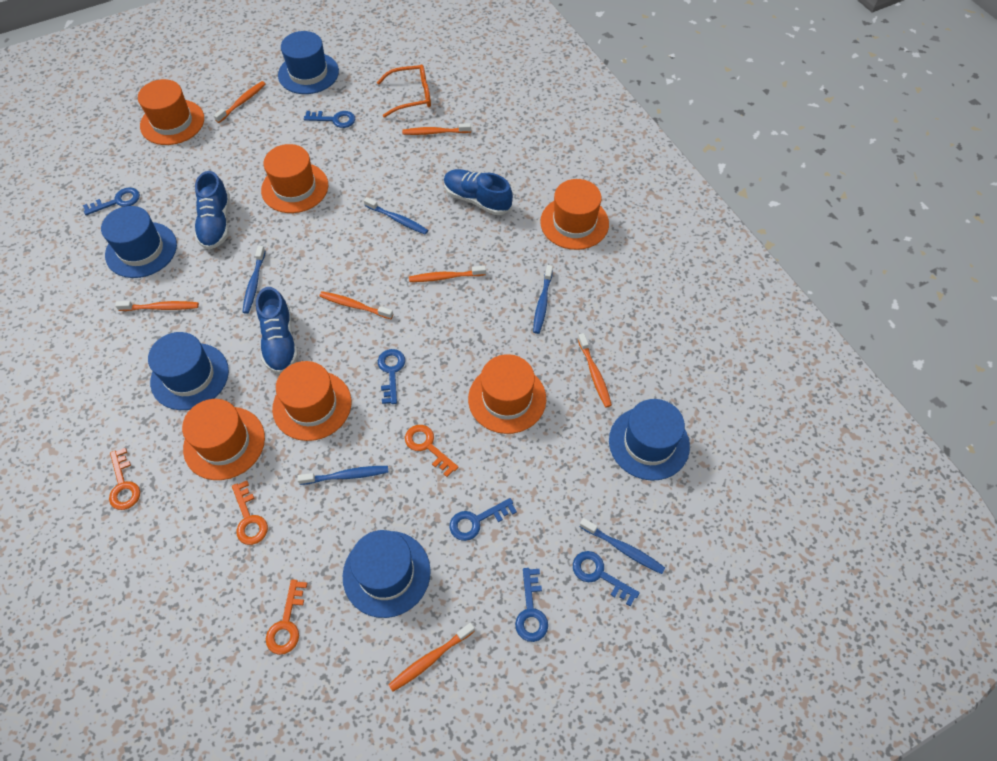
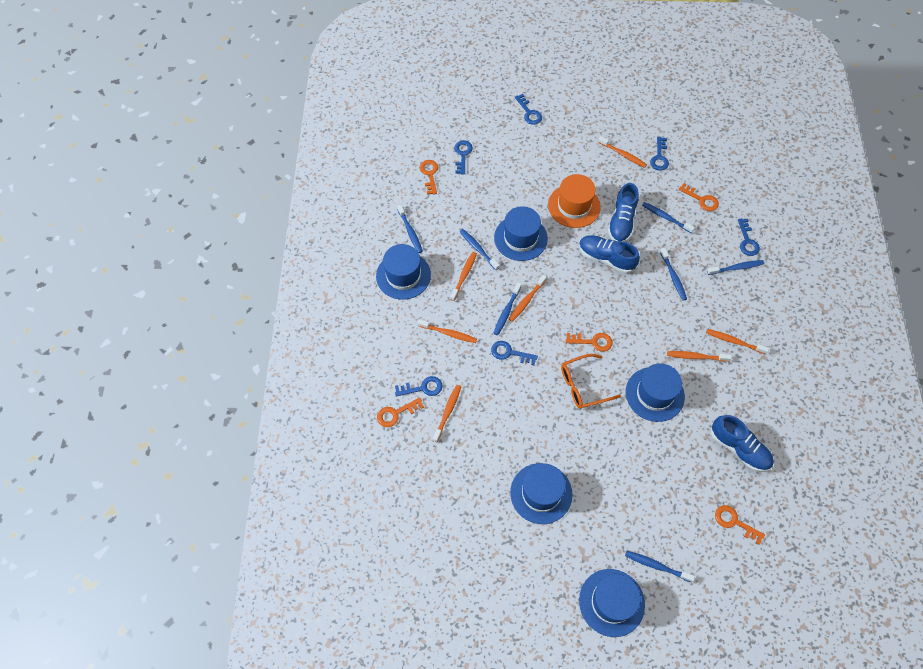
blue toothbrush: 5 -> 7
orange hat: 6 -> 1
orange key: 4 -> 5

